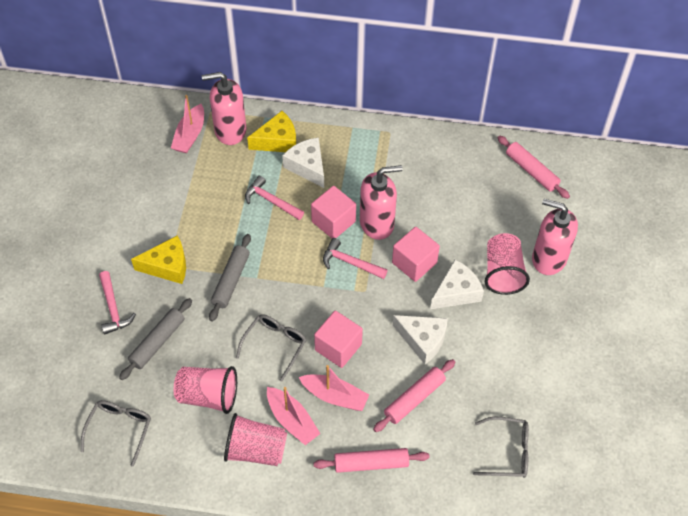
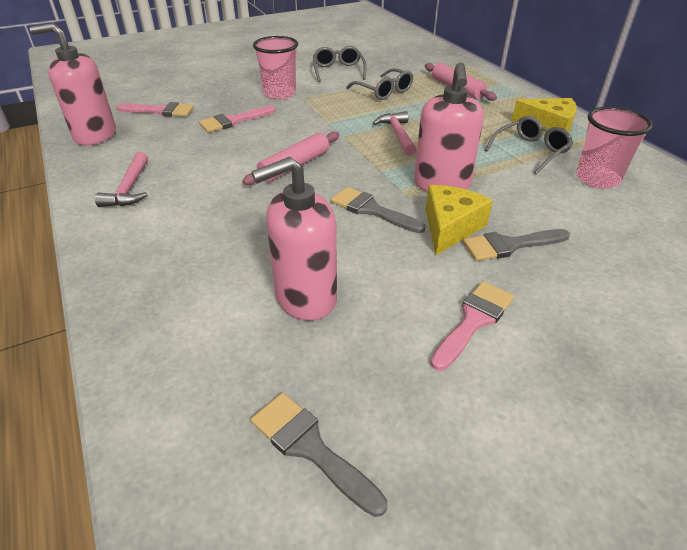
grey brush: 0 -> 3
grey rolling pin: 2 -> 0
pink boat: 3 -> 0
pink brush: 0 -> 3
pink cube: 3 -> 0
pink cup: 3 -> 2
pink hammer: 3 -> 2
pink rolling pin: 3 -> 2
white cheese: 3 -> 0

